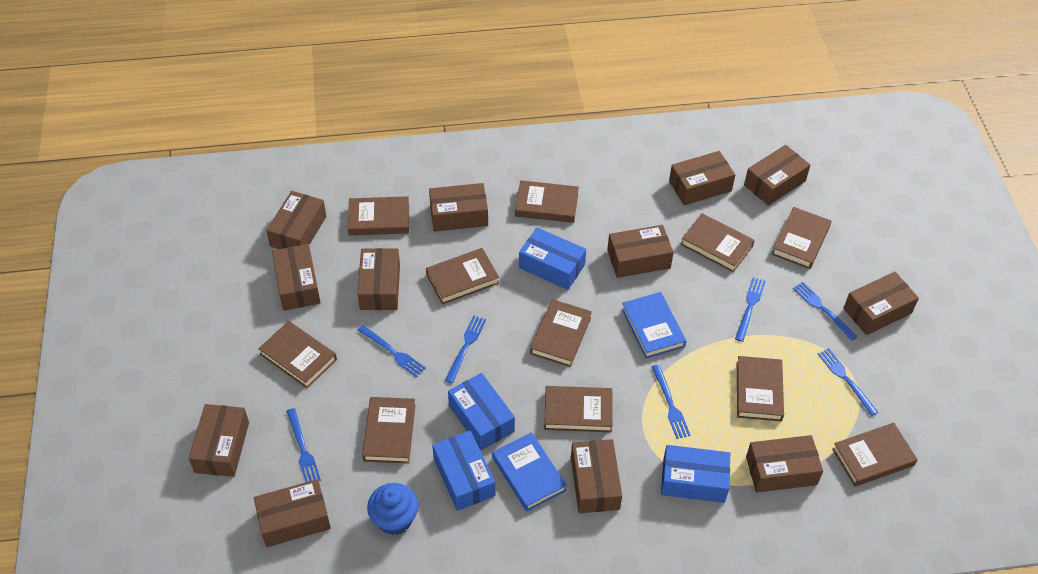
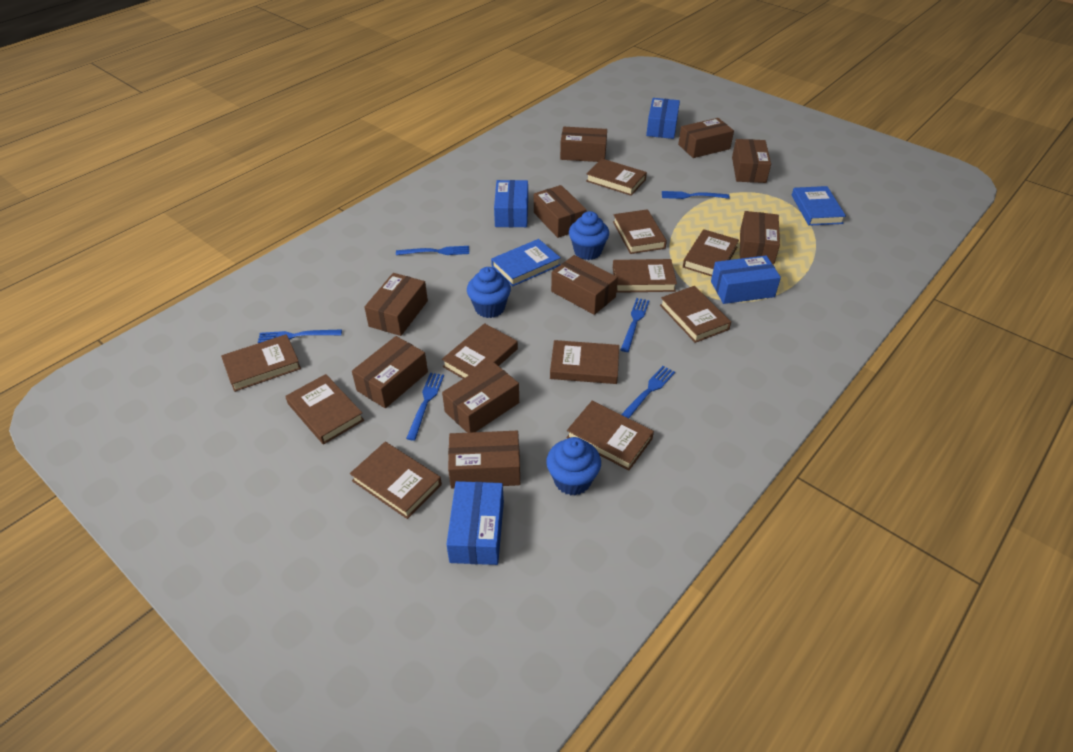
blue cupcake: 1 -> 3
blue fork: 7 -> 6
brown box: 12 -> 10

